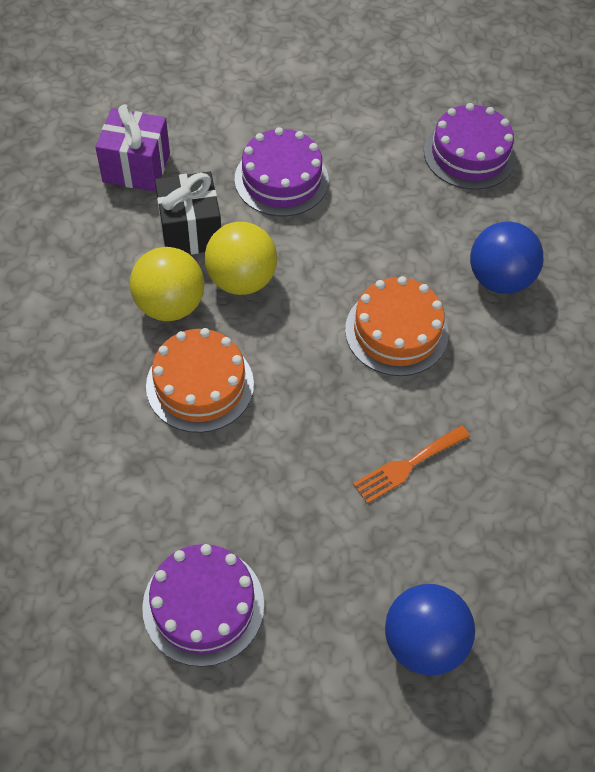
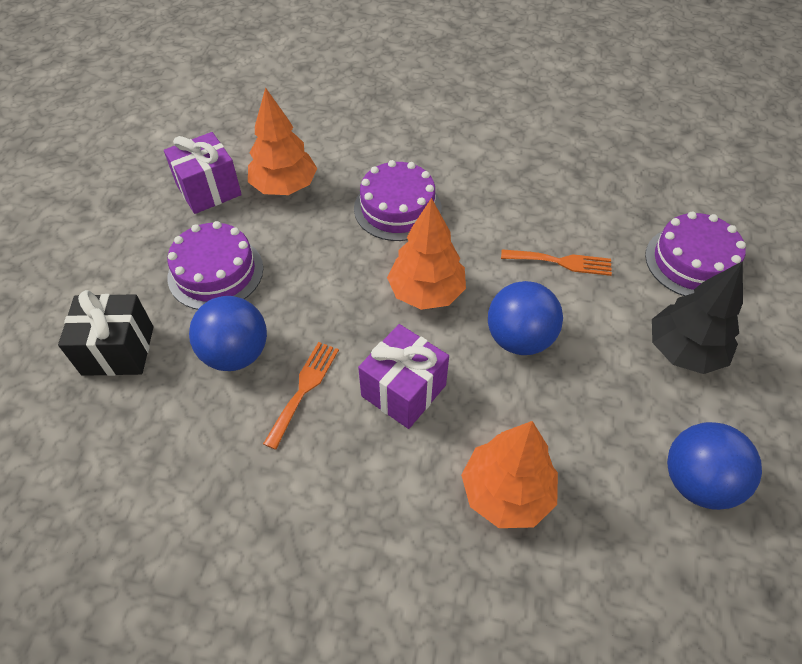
black tree: 0 -> 1
blue ball: 2 -> 3
orange cake: 2 -> 0
orange fork: 1 -> 2
orange tree: 0 -> 3
purple gift: 1 -> 2
yellow ball: 2 -> 0

